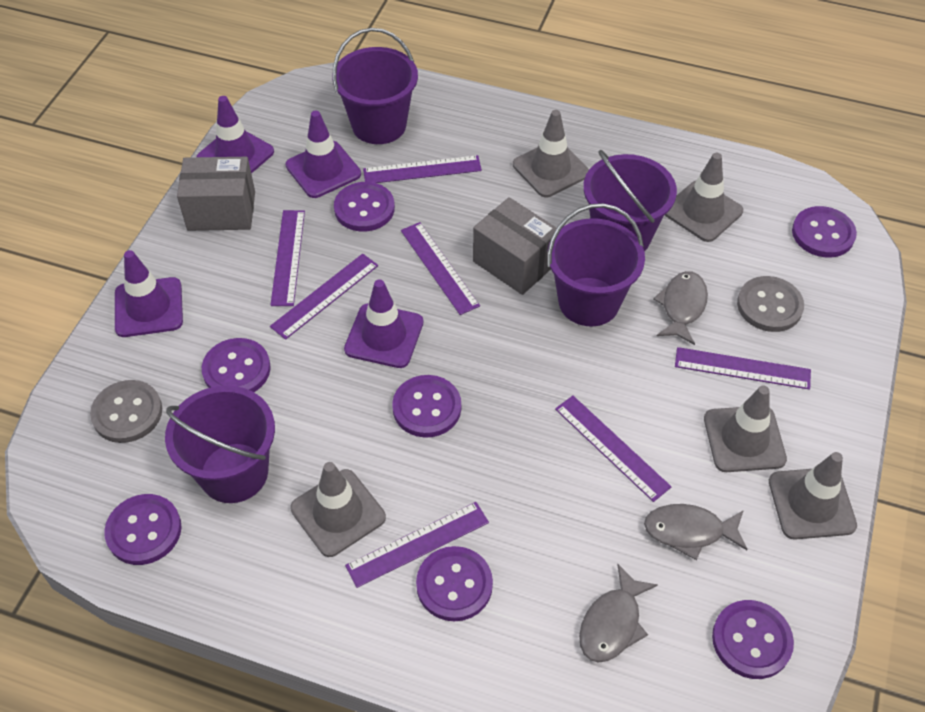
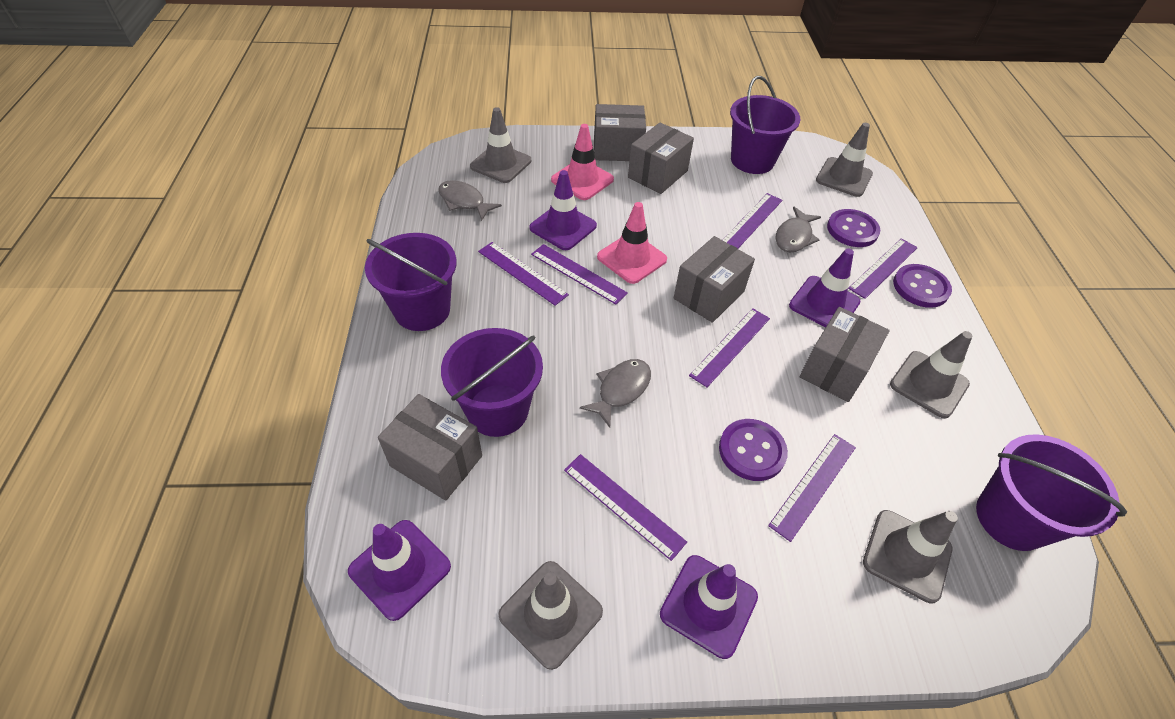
grey box: 2 -> 5
grey button: 2 -> 0
pink traffic cone: 0 -> 2
purple button: 7 -> 3

